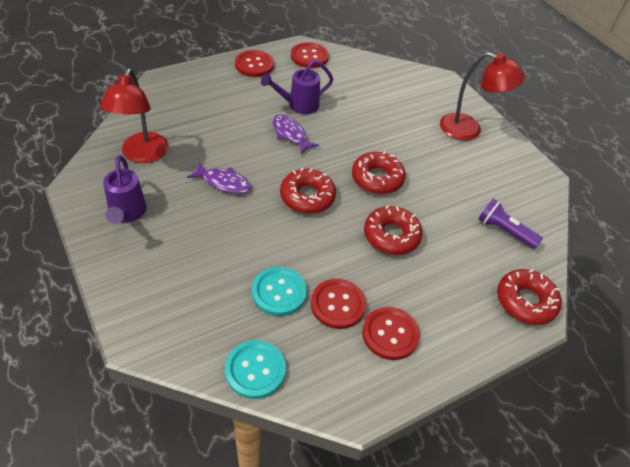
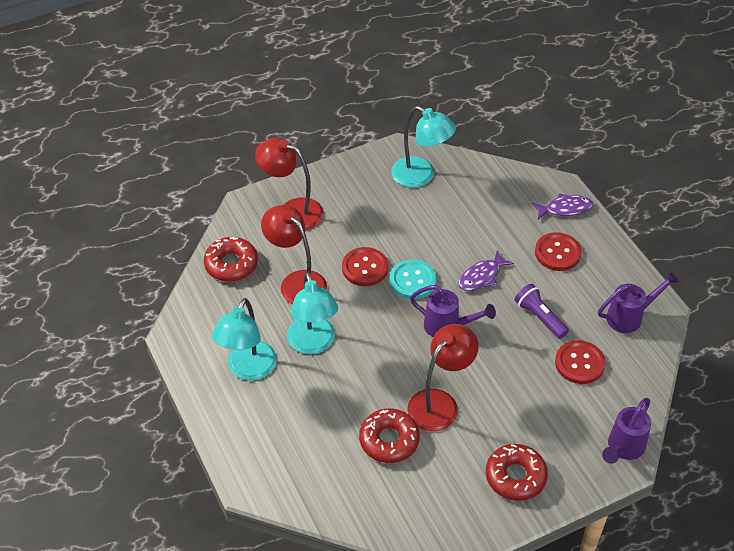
purple watering can: 2 -> 3
red button: 4 -> 3
red donut: 4 -> 3
red lamp: 2 -> 3
turquoise button: 2 -> 1
turquoise lamp: 0 -> 3

